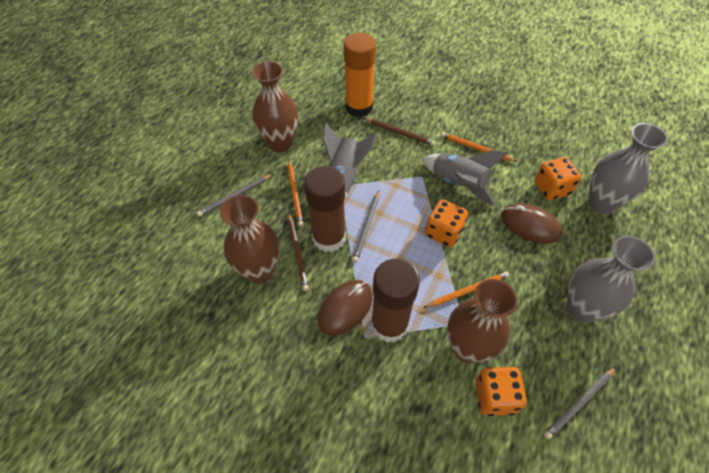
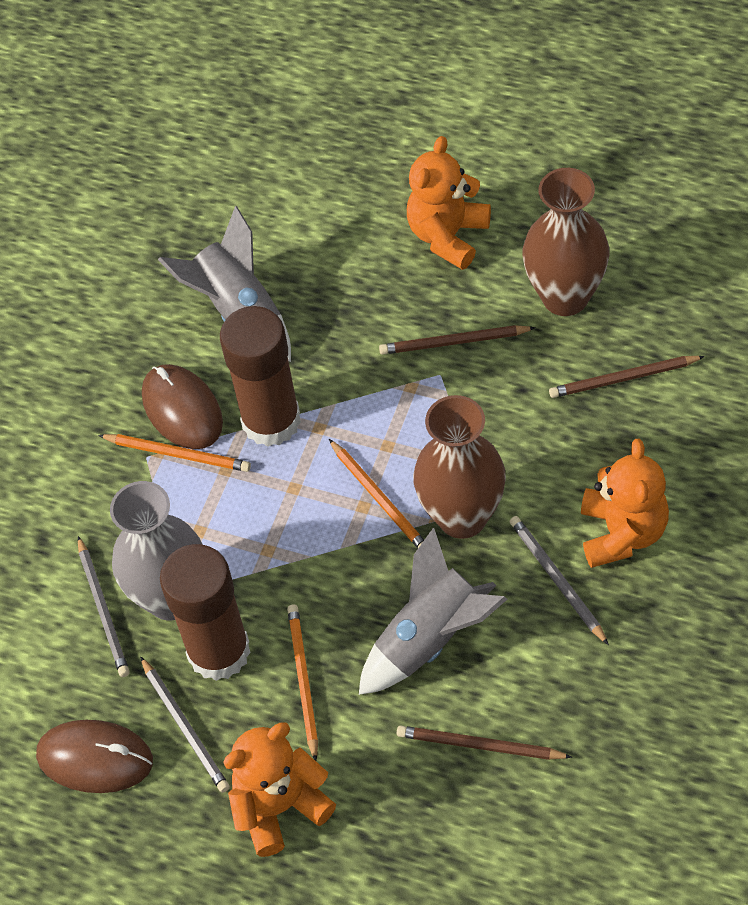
brown pencil: 2 -> 3
brown vase: 3 -> 2
grey vase: 2 -> 1
orange dice: 3 -> 0
orange glue stick: 1 -> 0
orange teddy bear: 0 -> 3

